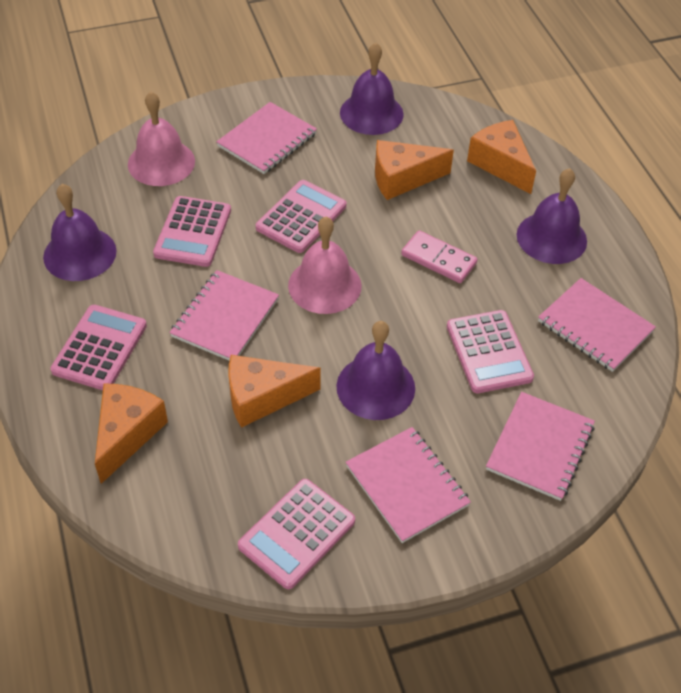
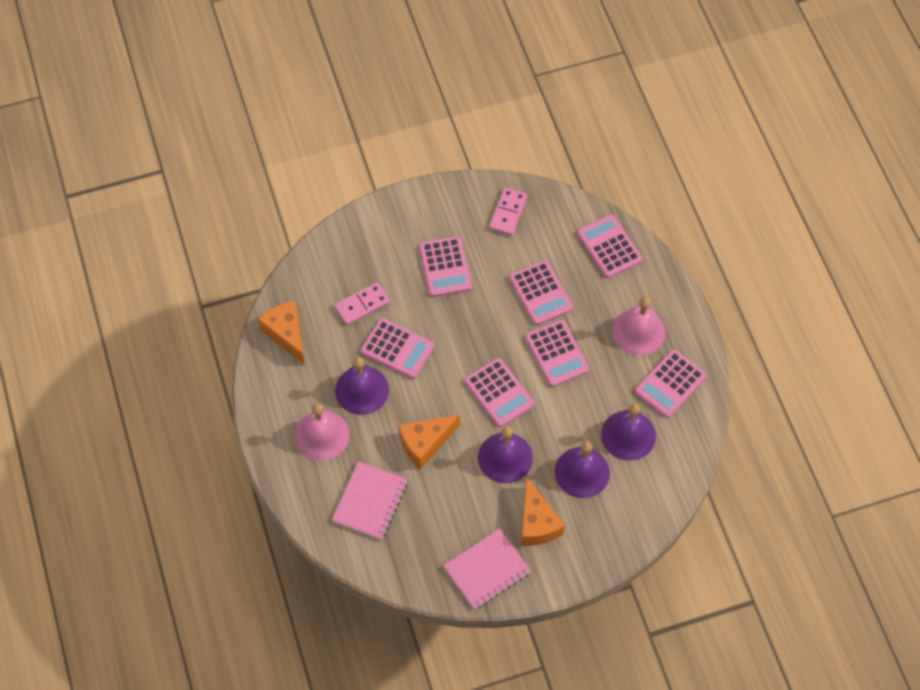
orange cheese: 4 -> 3
pink calculator: 5 -> 7
pink domino: 1 -> 2
pink notebook: 5 -> 2

